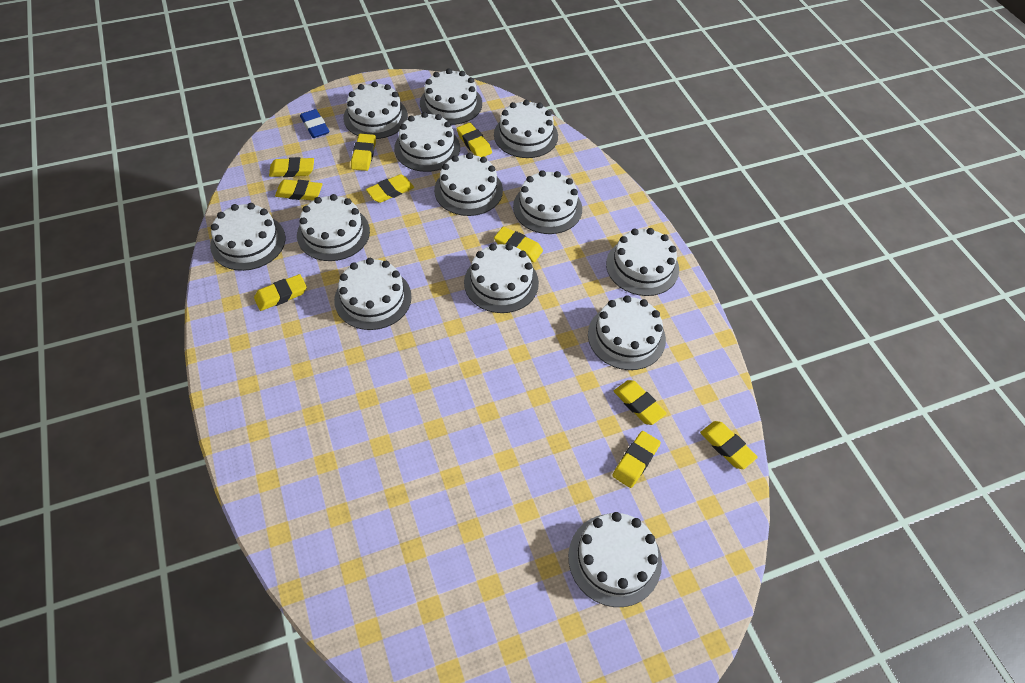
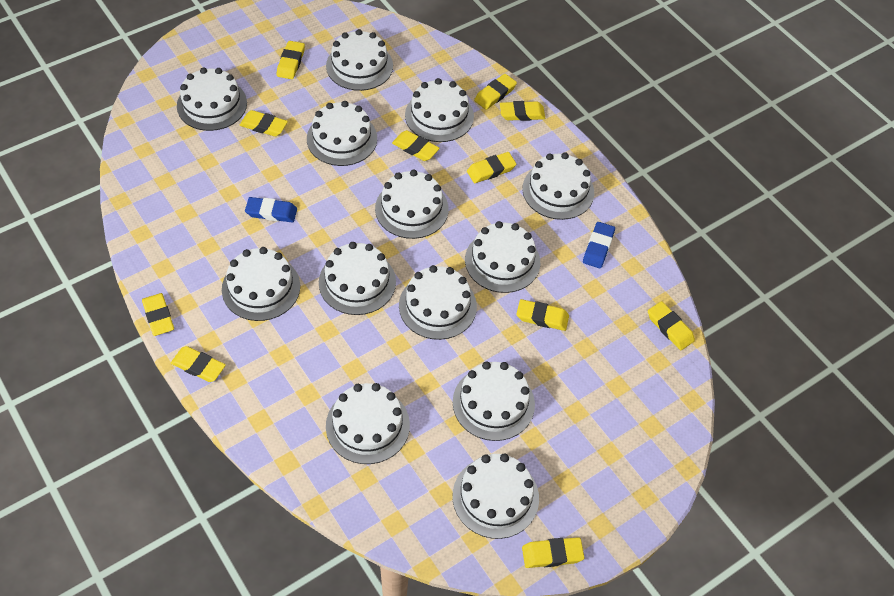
blue eraser: 1 -> 2
yellow eraser: 10 -> 11

